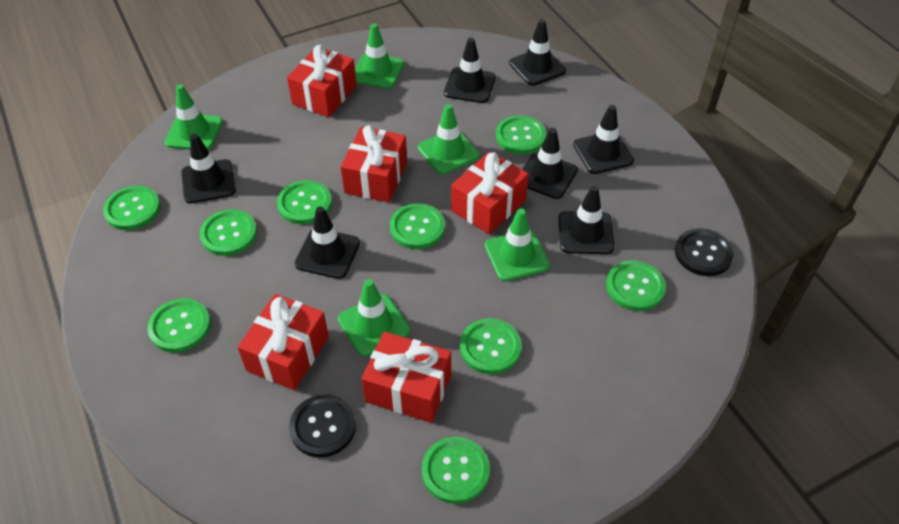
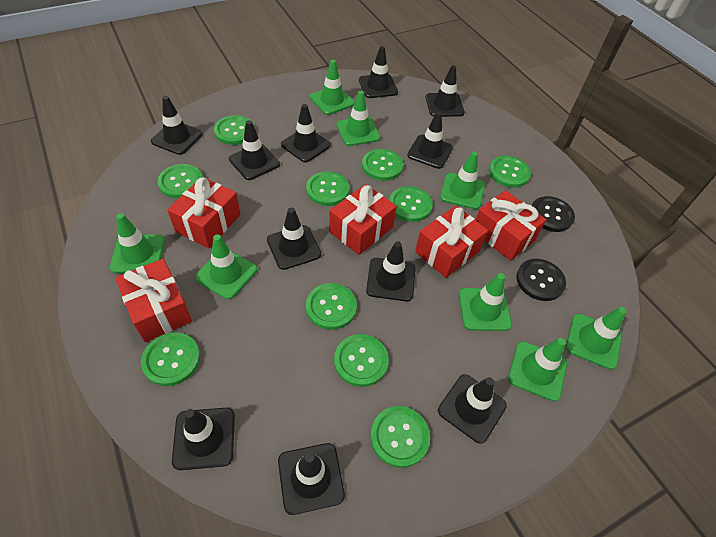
black traffic cone: 7 -> 11
green button: 9 -> 10
green traffic cone: 5 -> 8

